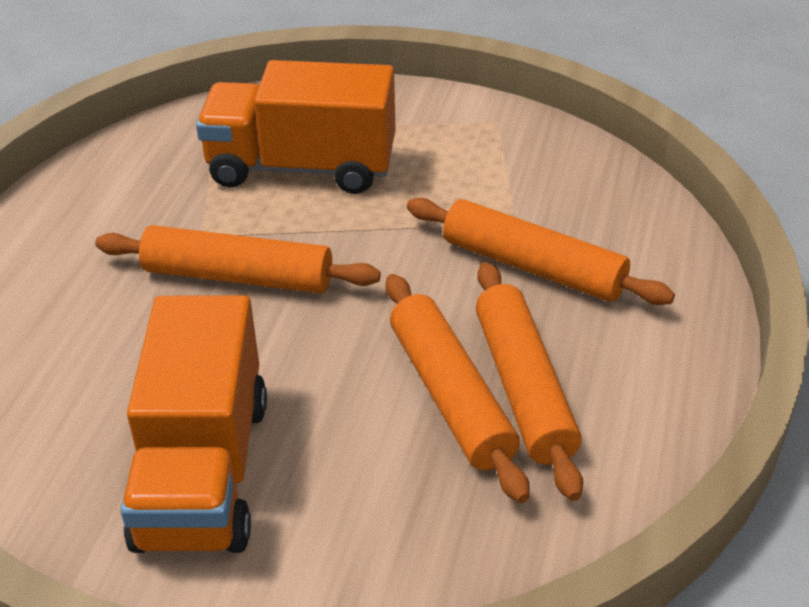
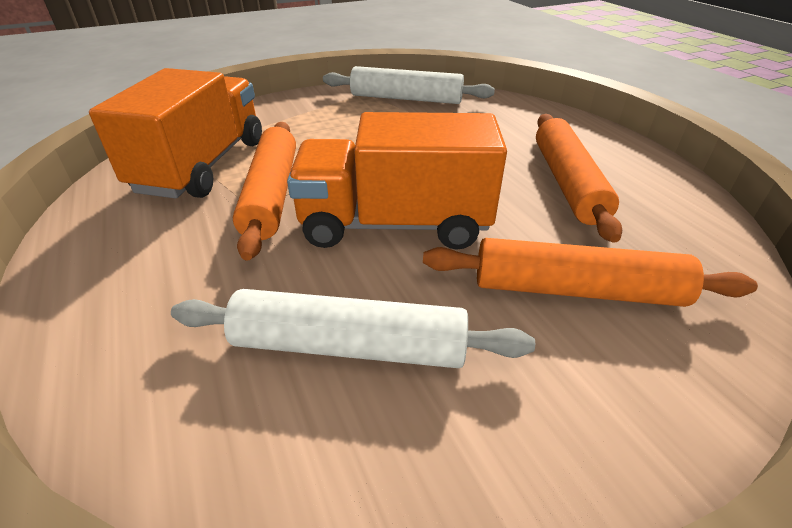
orange rolling pin: 4 -> 3
white rolling pin: 0 -> 2

